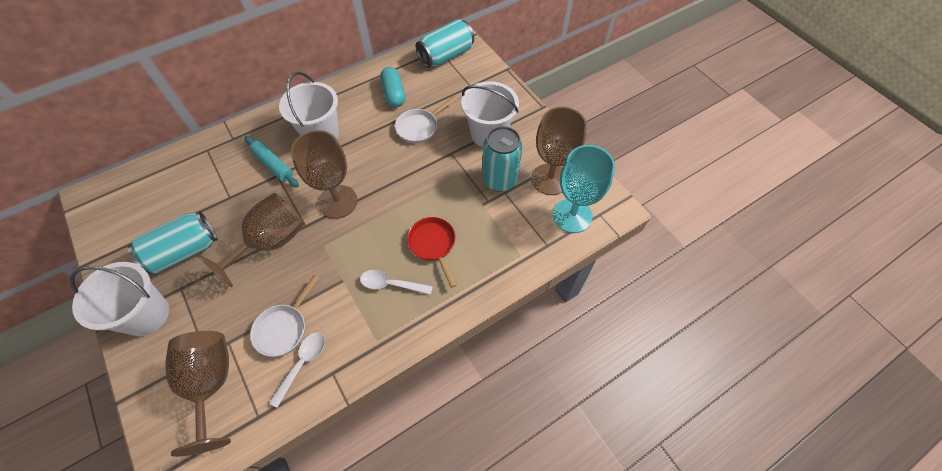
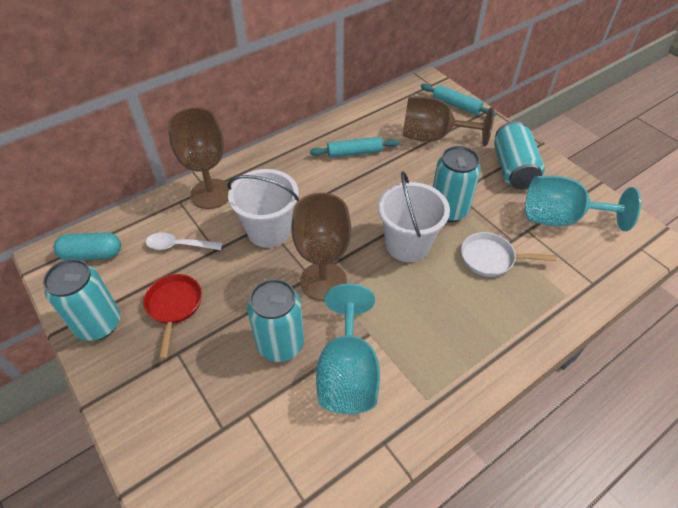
brown goblet: 4 -> 3
turquoise can: 3 -> 4
turquoise goblet: 1 -> 2
turquoise rolling pin: 1 -> 2
white bucket: 3 -> 2
white pan: 2 -> 1
white spoon: 2 -> 1

